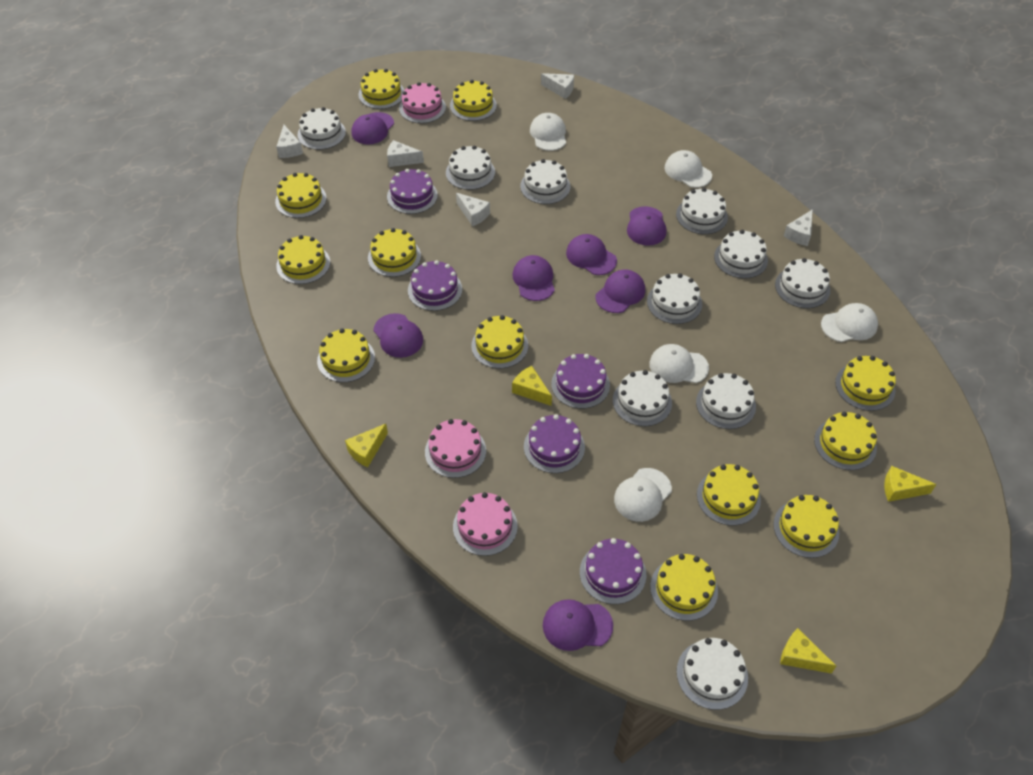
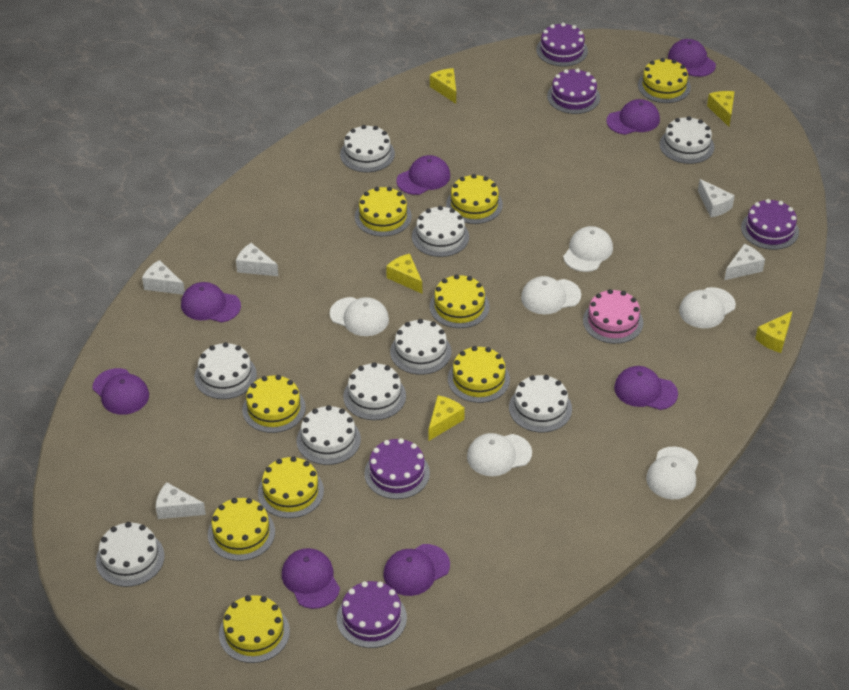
pink cake: 3 -> 1
purple cap: 7 -> 8
white cake: 10 -> 9
white cap: 5 -> 6
yellow cake: 12 -> 9
yellow cheese: 4 -> 5

